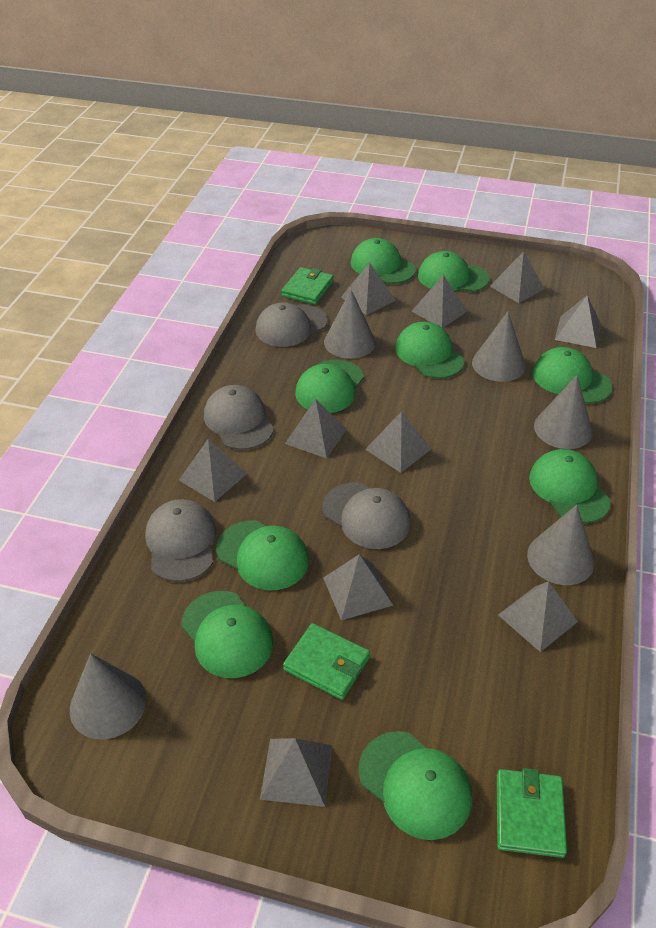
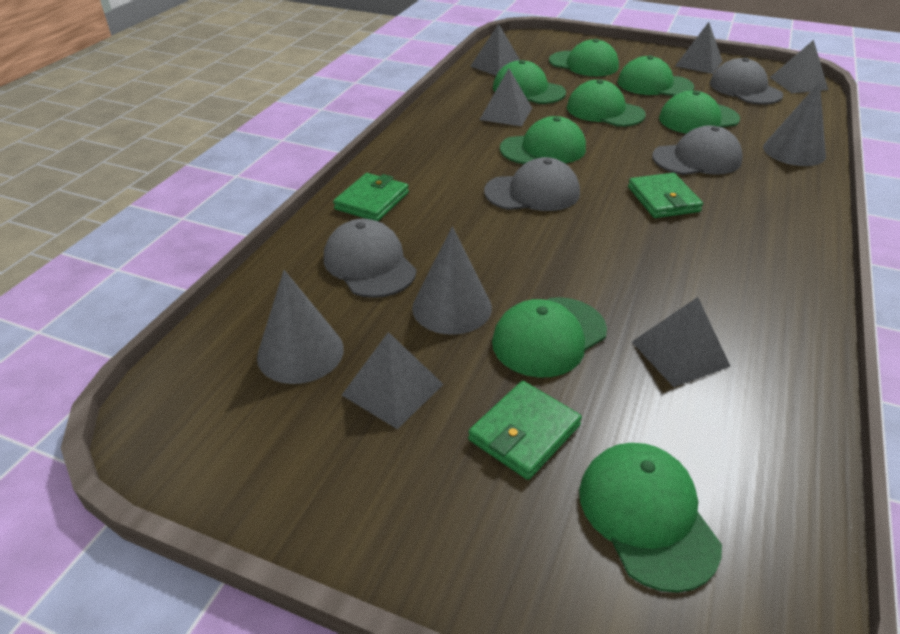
green cap: 9 -> 8
grey cone: 5 -> 3
grey pyramid: 10 -> 6

